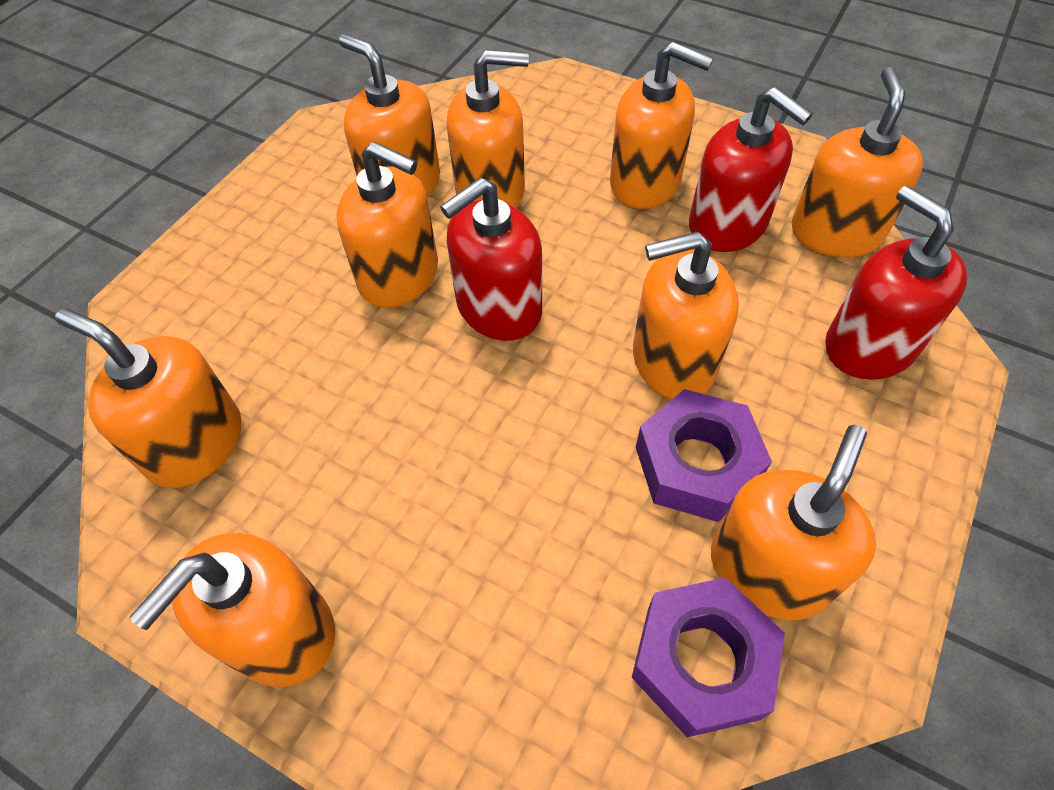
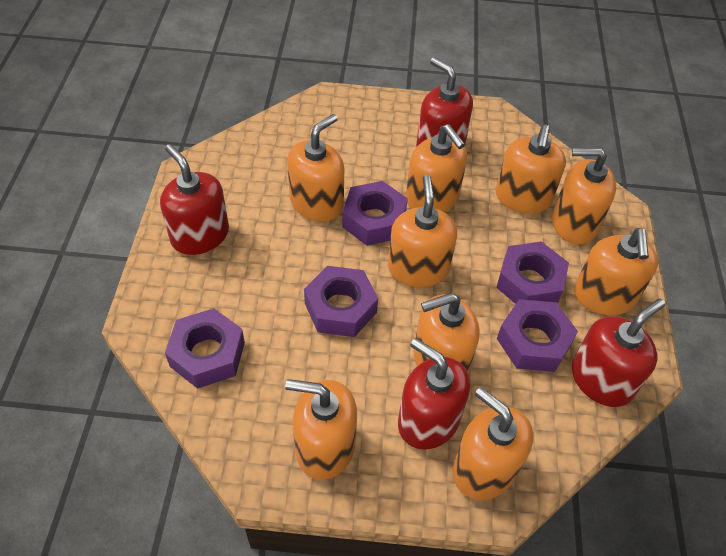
purple nut: 2 -> 5
red soap dispenser: 3 -> 4

